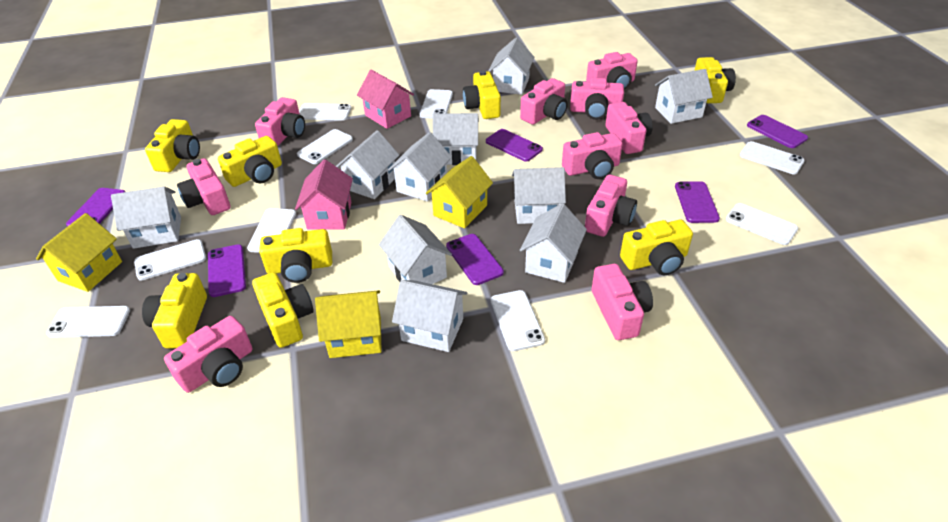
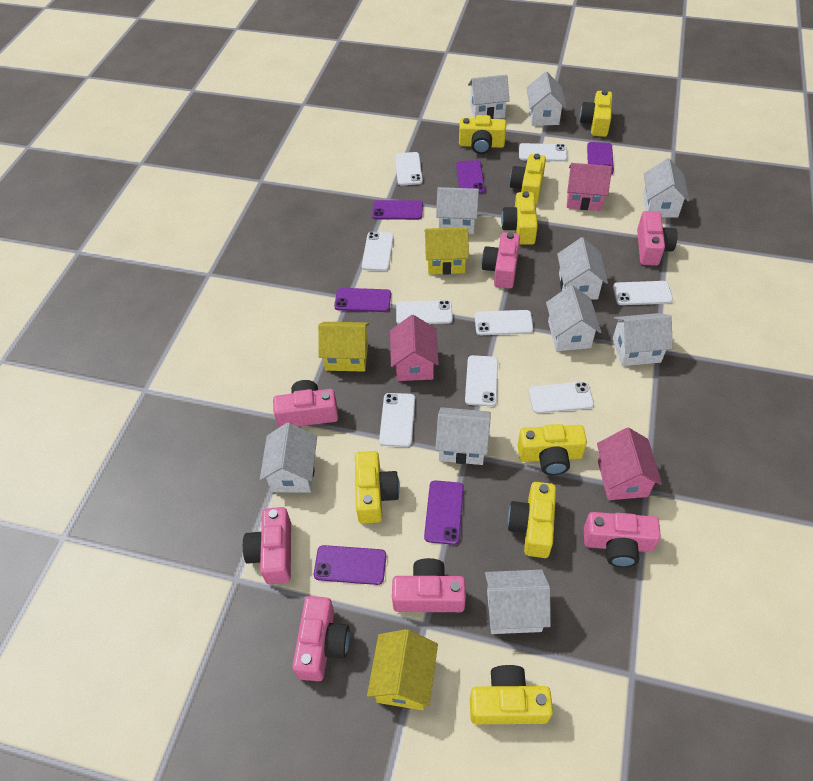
pink camera: 10 -> 7
pink house: 2 -> 3

